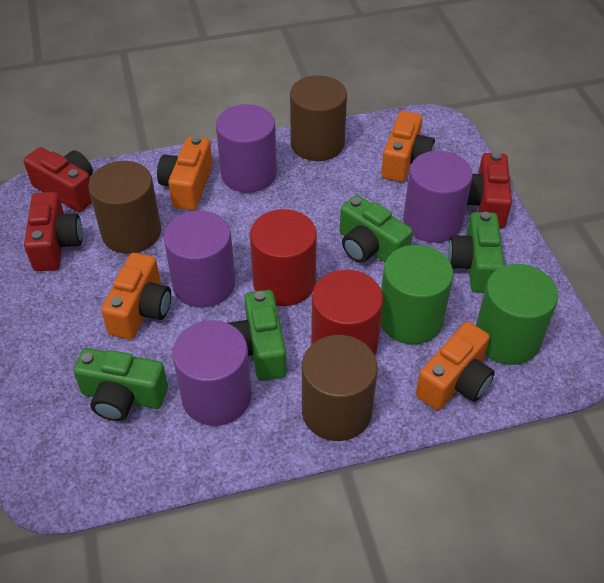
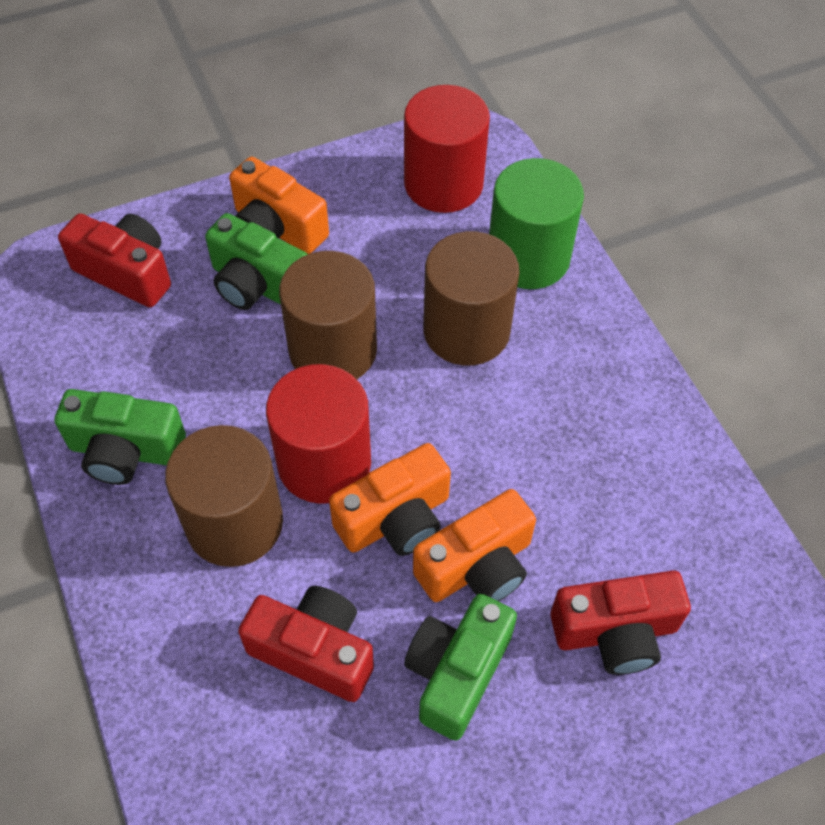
green camera: 4 -> 3
green cylinder: 2 -> 1
orange camera: 4 -> 3
purple cylinder: 4 -> 0

